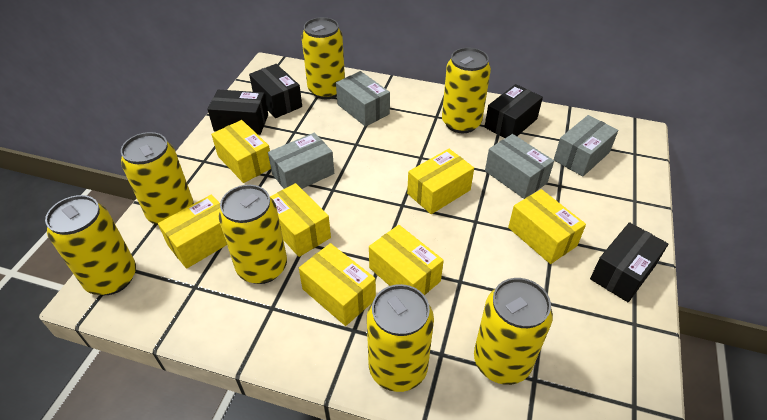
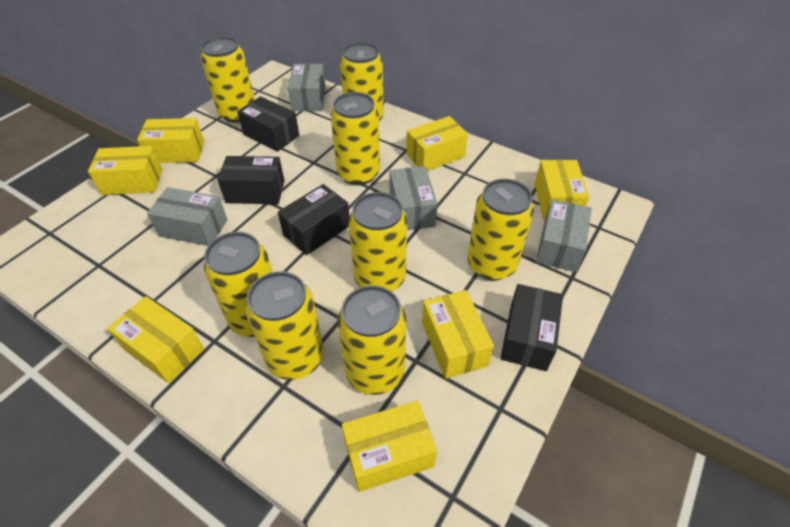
yellow can: 7 -> 8

